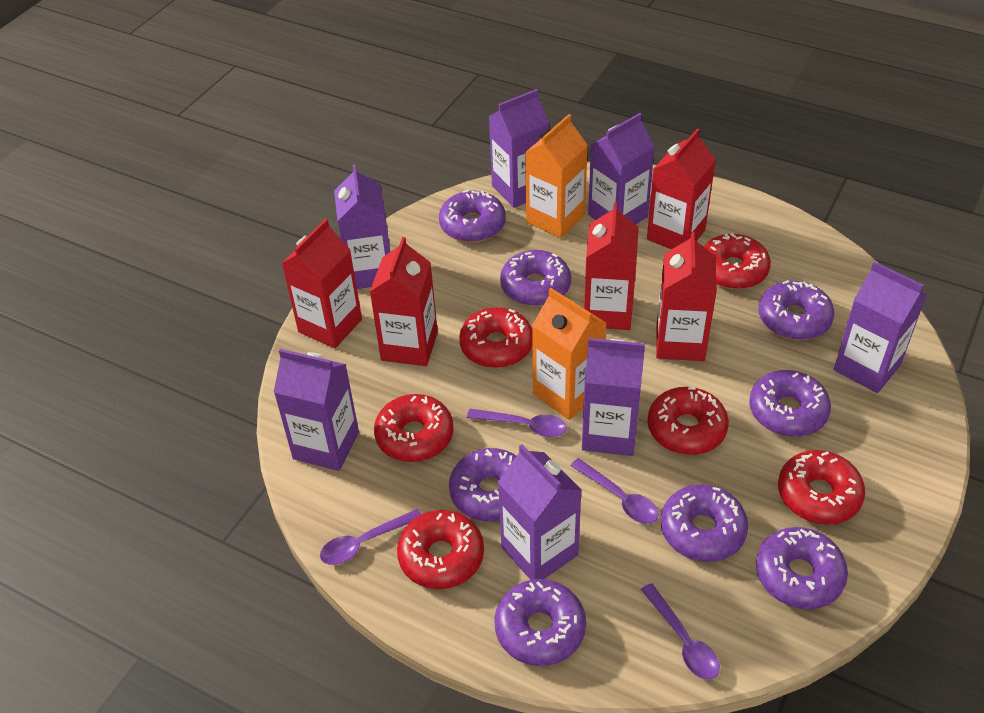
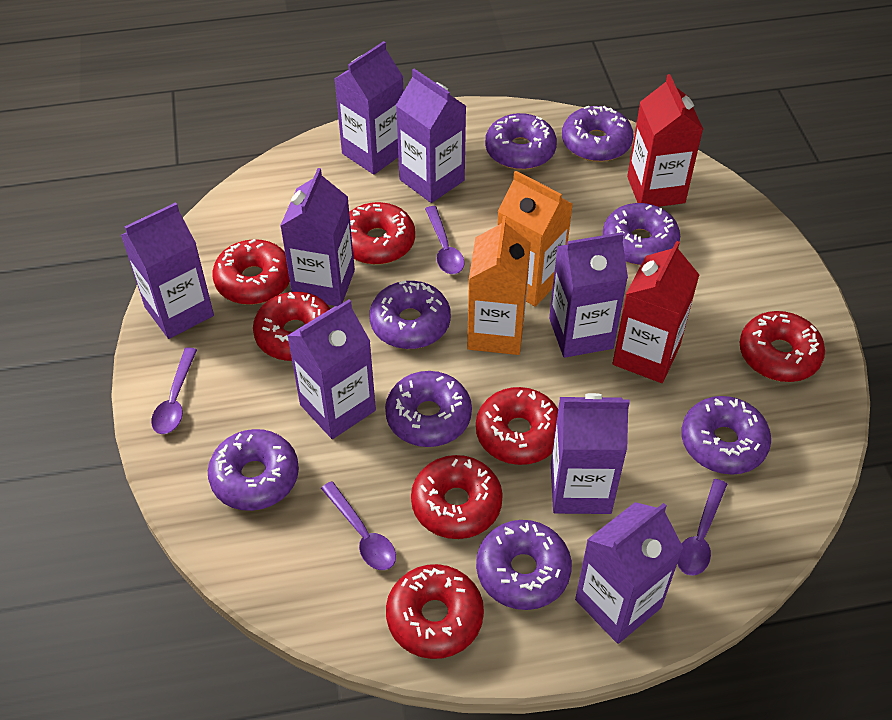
purple carton: 7 -> 8
red carton: 5 -> 2
red donut: 6 -> 7

